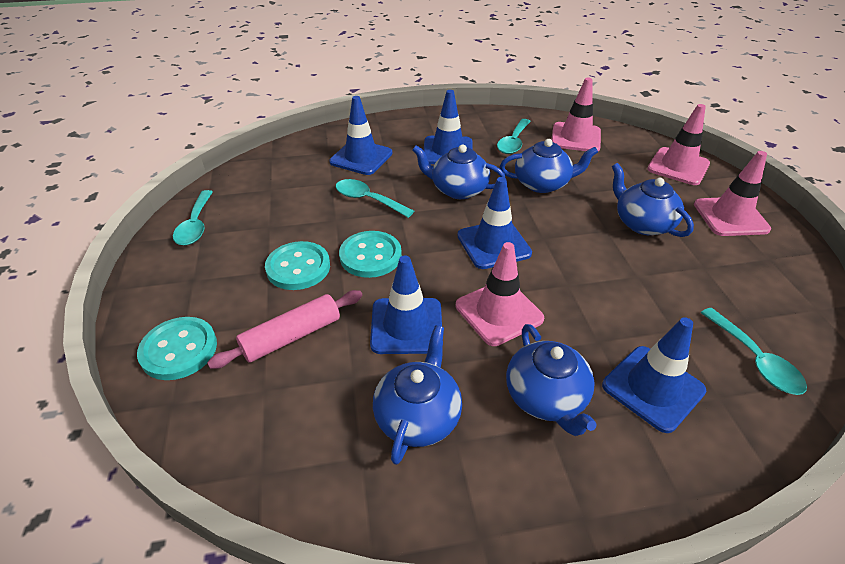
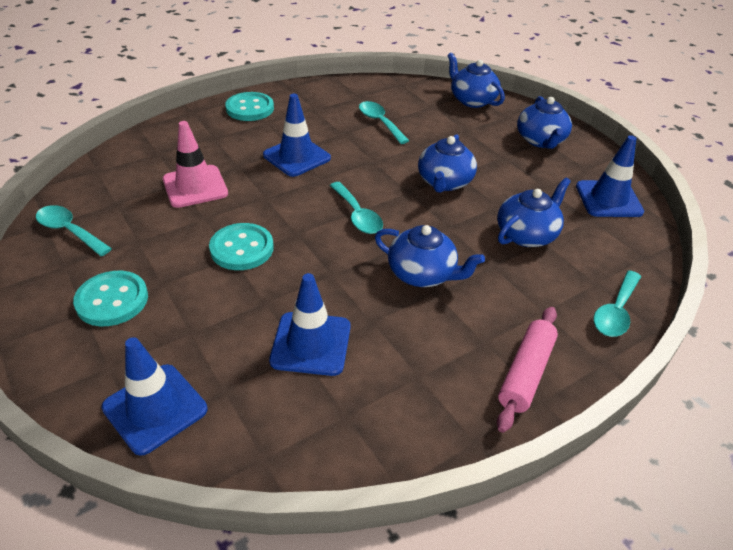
blue traffic cone: 5 -> 4
pink traffic cone: 4 -> 1

